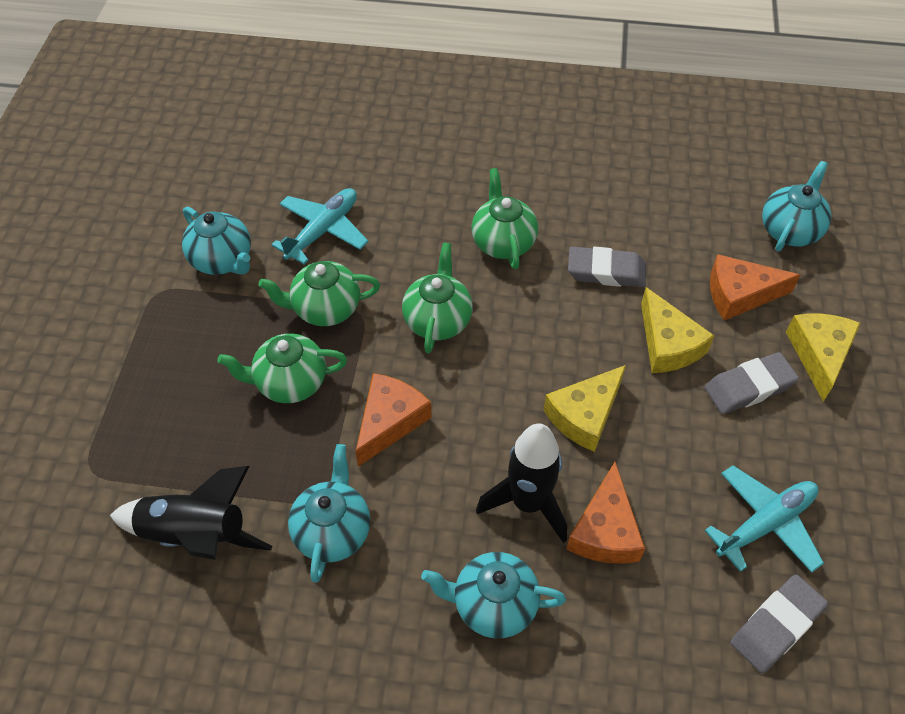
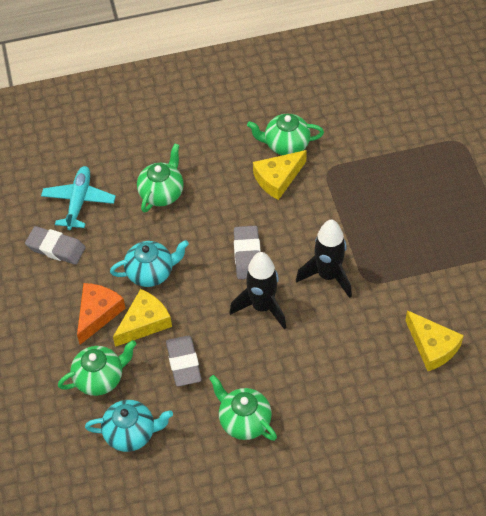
orange cheese: 3 -> 1
turquoise plane: 2 -> 1
turquoise teapot: 4 -> 2

